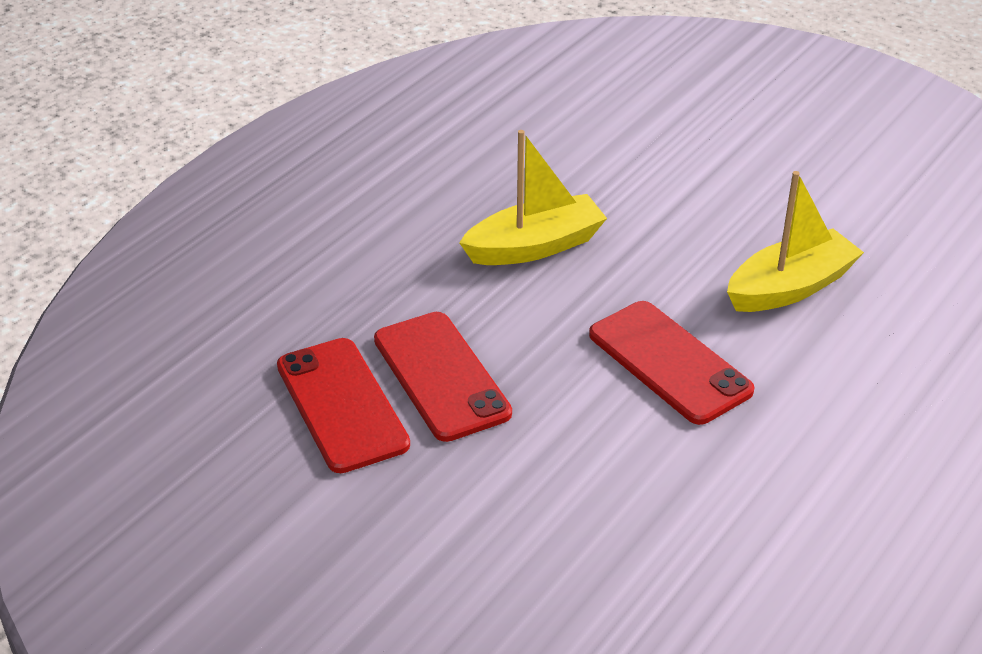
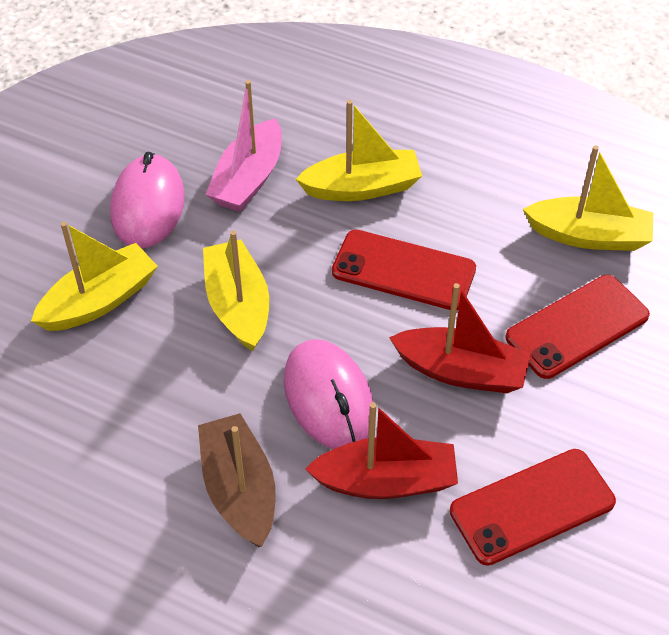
brown boat: 0 -> 1
pink boat: 0 -> 1
pink mouse: 0 -> 2
red boat: 0 -> 2
yellow boat: 2 -> 4

